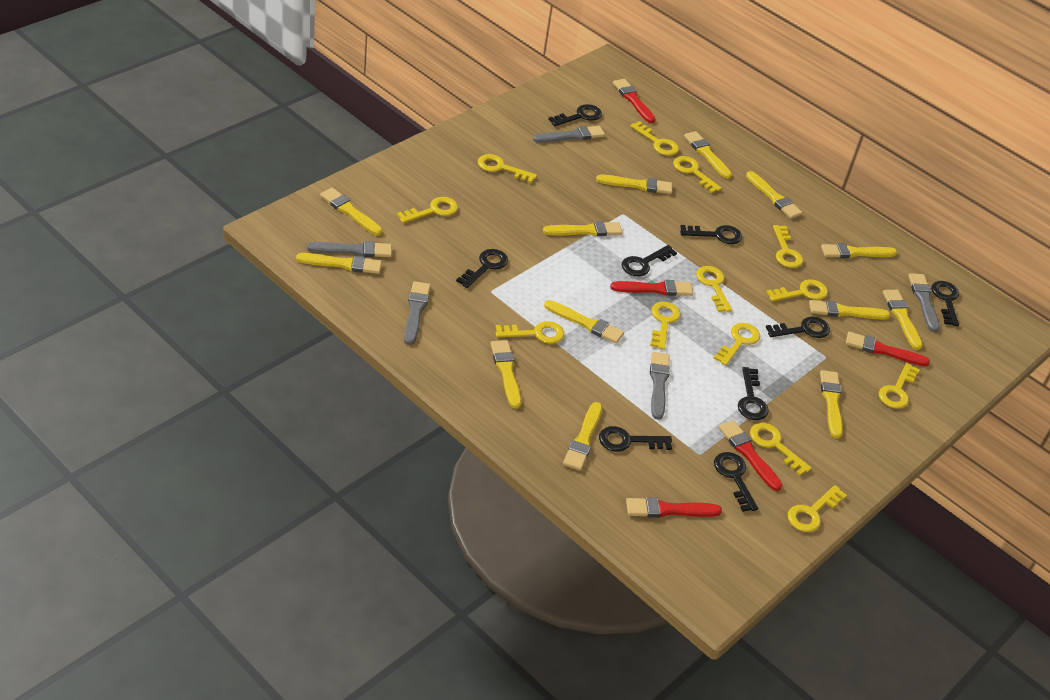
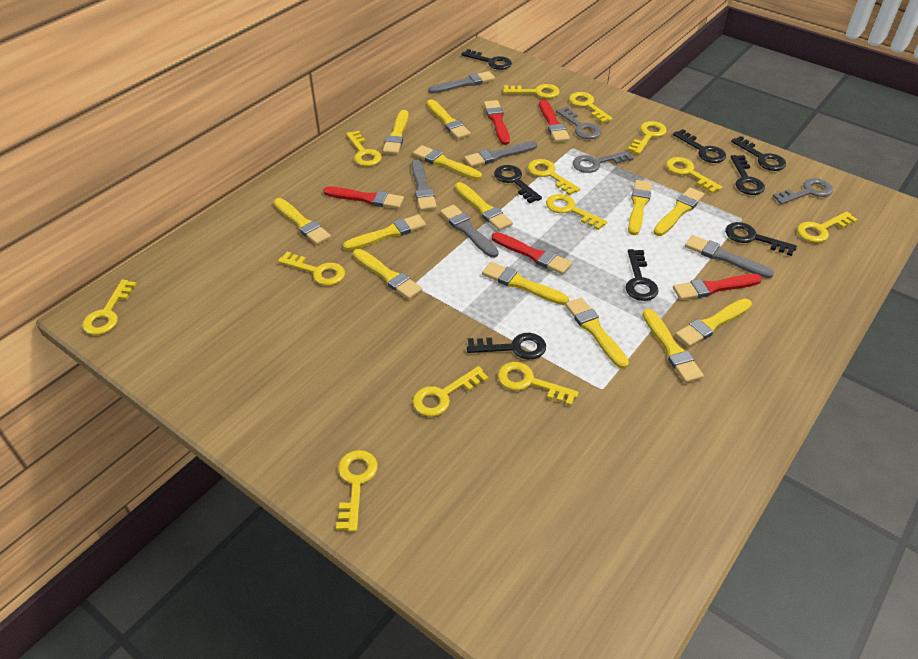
black key: 9 -> 8
grey key: 0 -> 3

